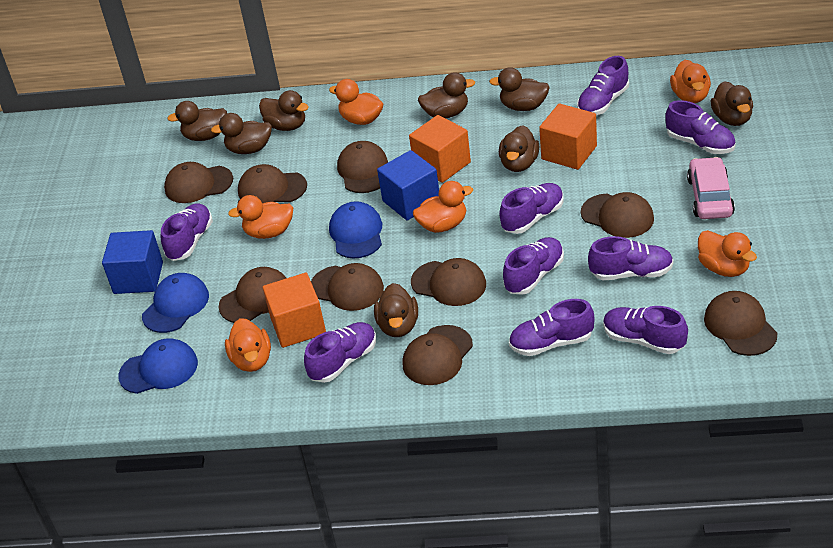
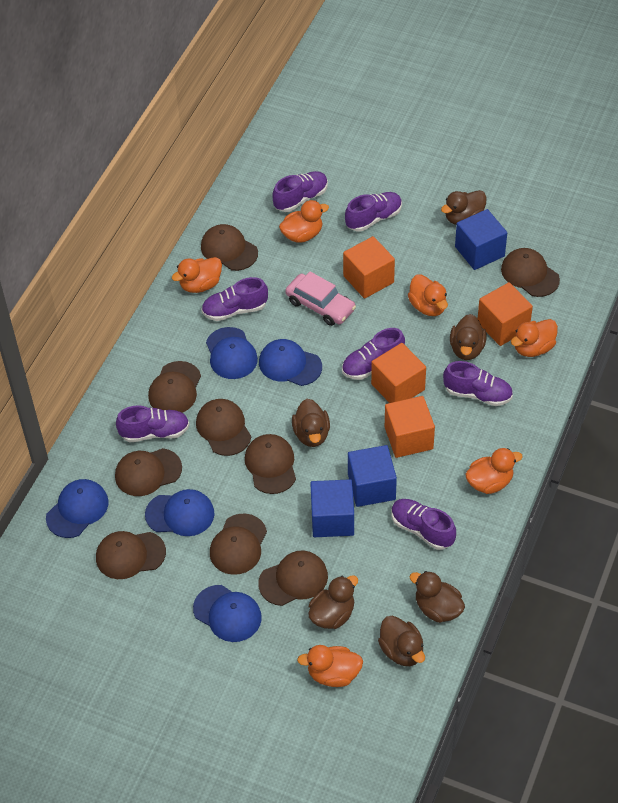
blue cap: 3 -> 5
blue cube: 2 -> 3
brown duck: 8 -> 6
orange cube: 3 -> 4
purple shoe: 9 -> 7

